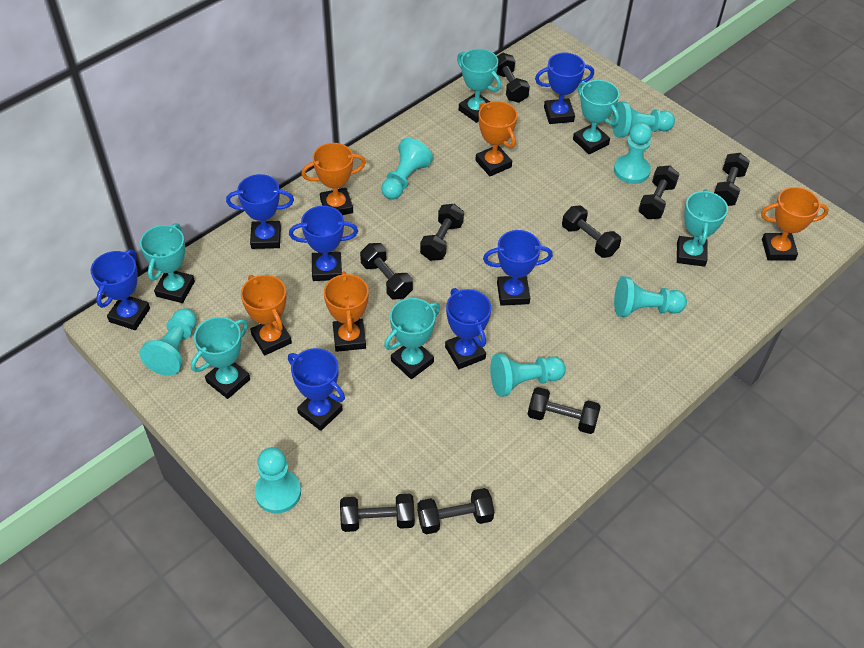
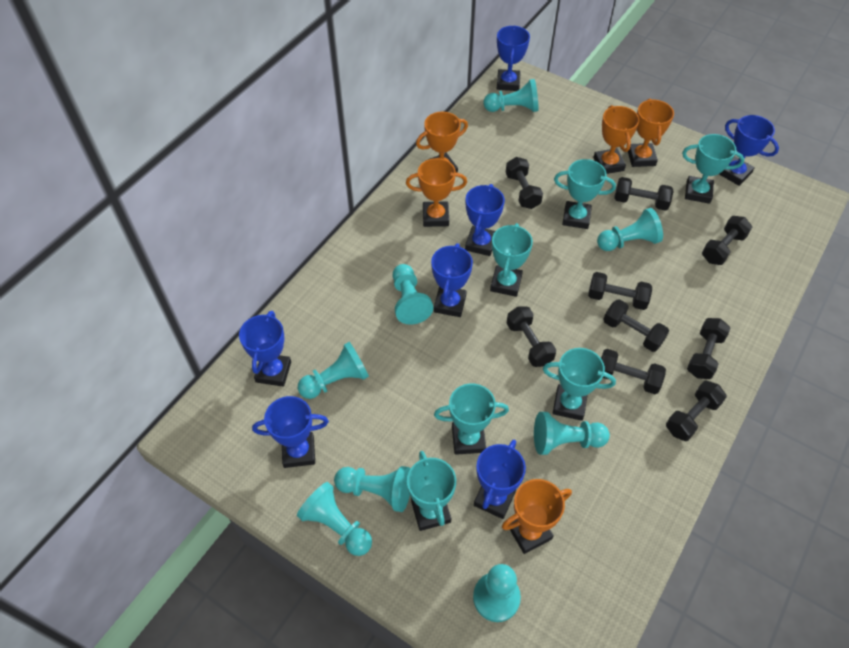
turquoise pawn: 7 -> 8

